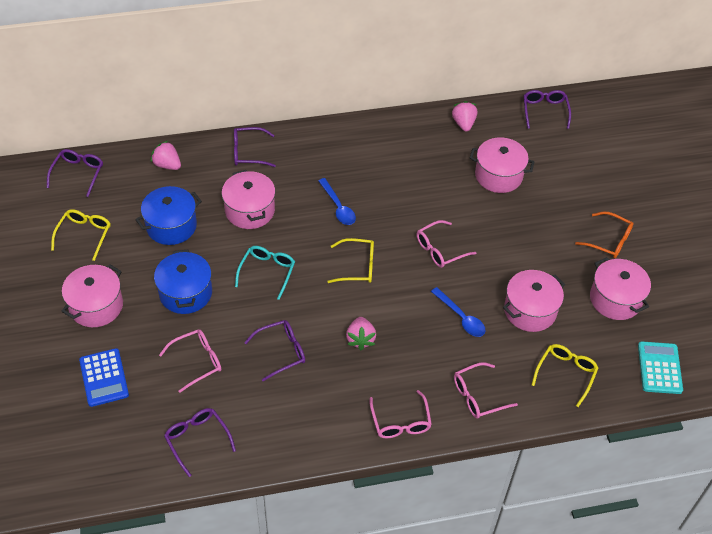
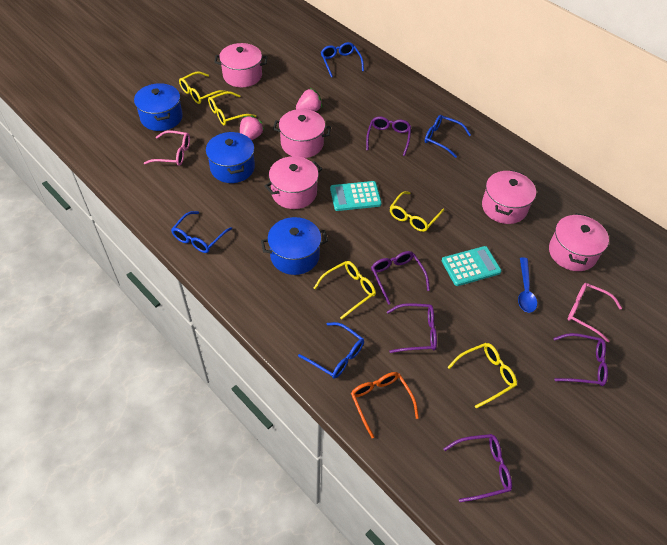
blue calculator: 1 -> 0
blue glasses: 0 -> 4
blue pot: 2 -> 3
blue spoon: 2 -> 1
pink glasses: 4 -> 2
pink strawberry: 3 -> 2
turquoise calculator: 1 -> 2
turquoise glasses: 1 -> 0
yellow glasses: 3 -> 5

